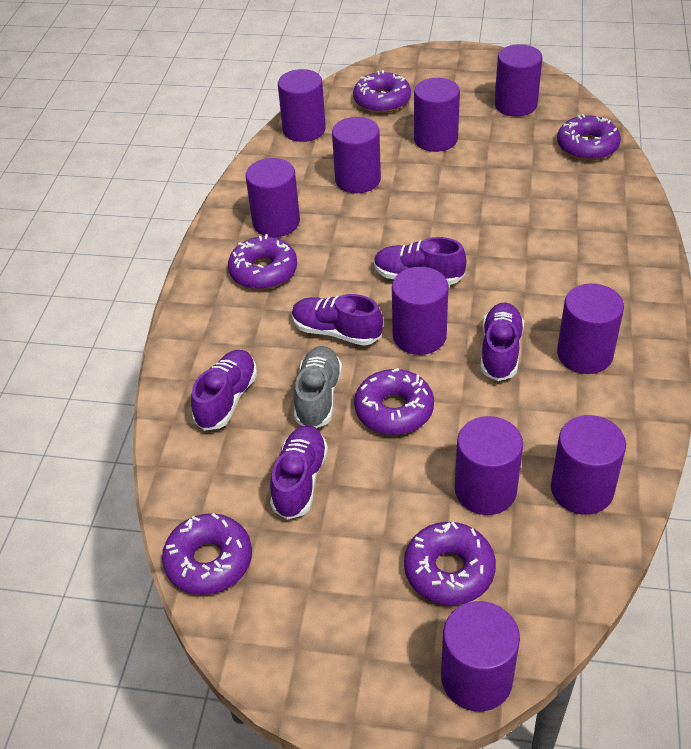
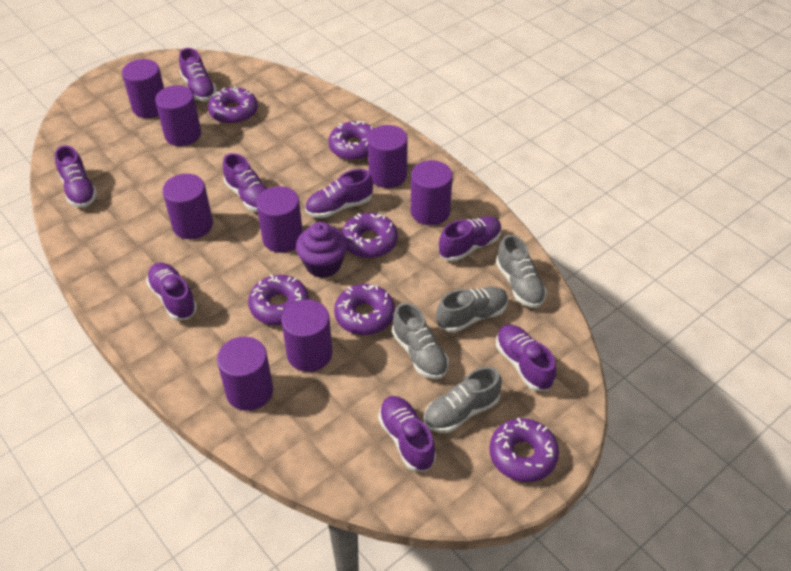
grey shoe: 1 -> 4
purple cupcake: 0 -> 1
purple cylinder: 10 -> 8
purple shoe: 5 -> 8

